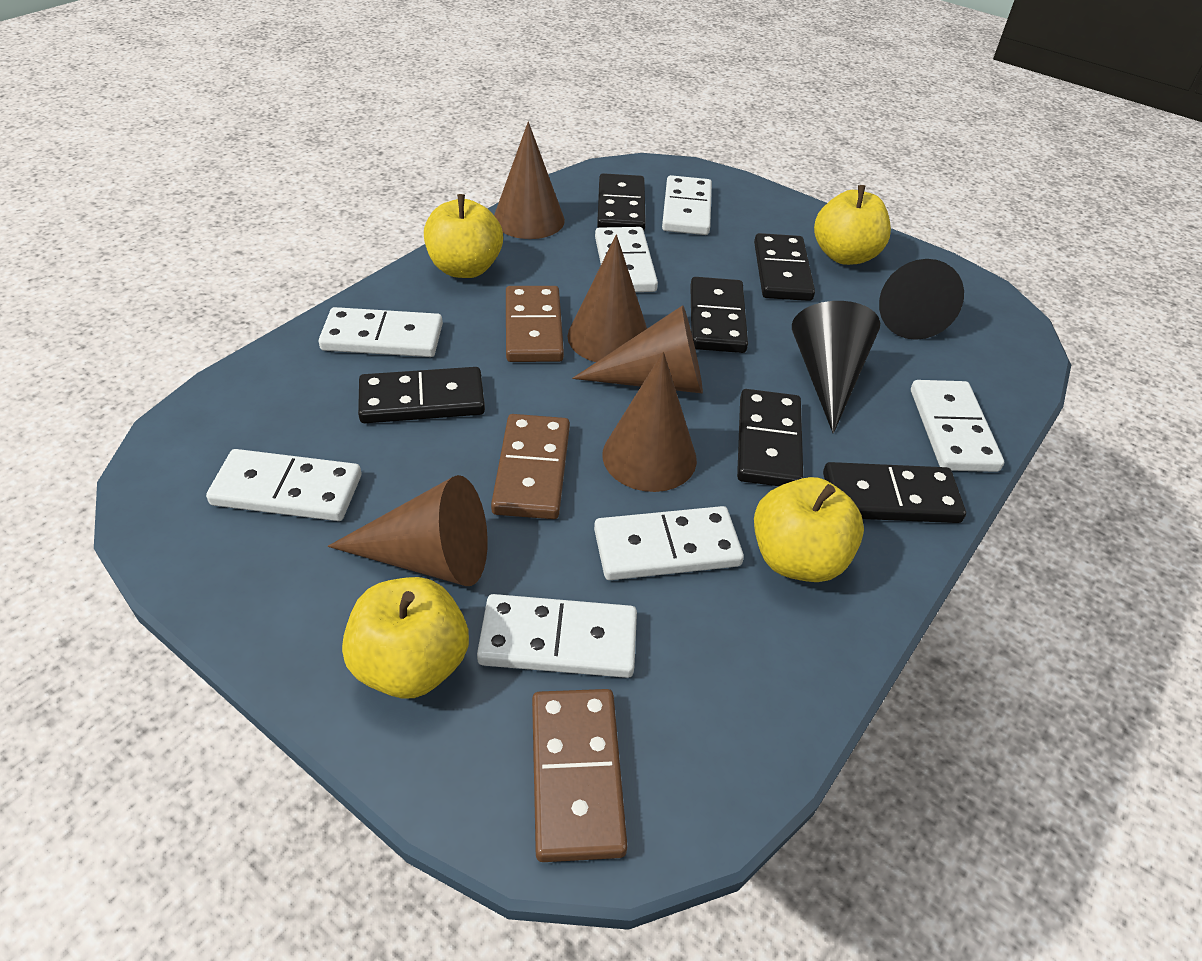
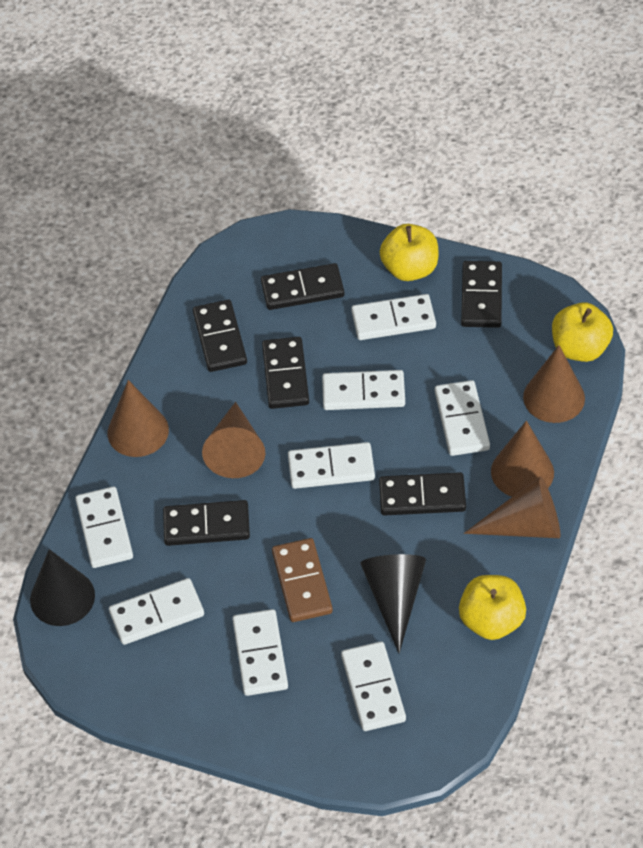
brown domino: 3 -> 1
white domino: 7 -> 8
yellow apple: 4 -> 3

